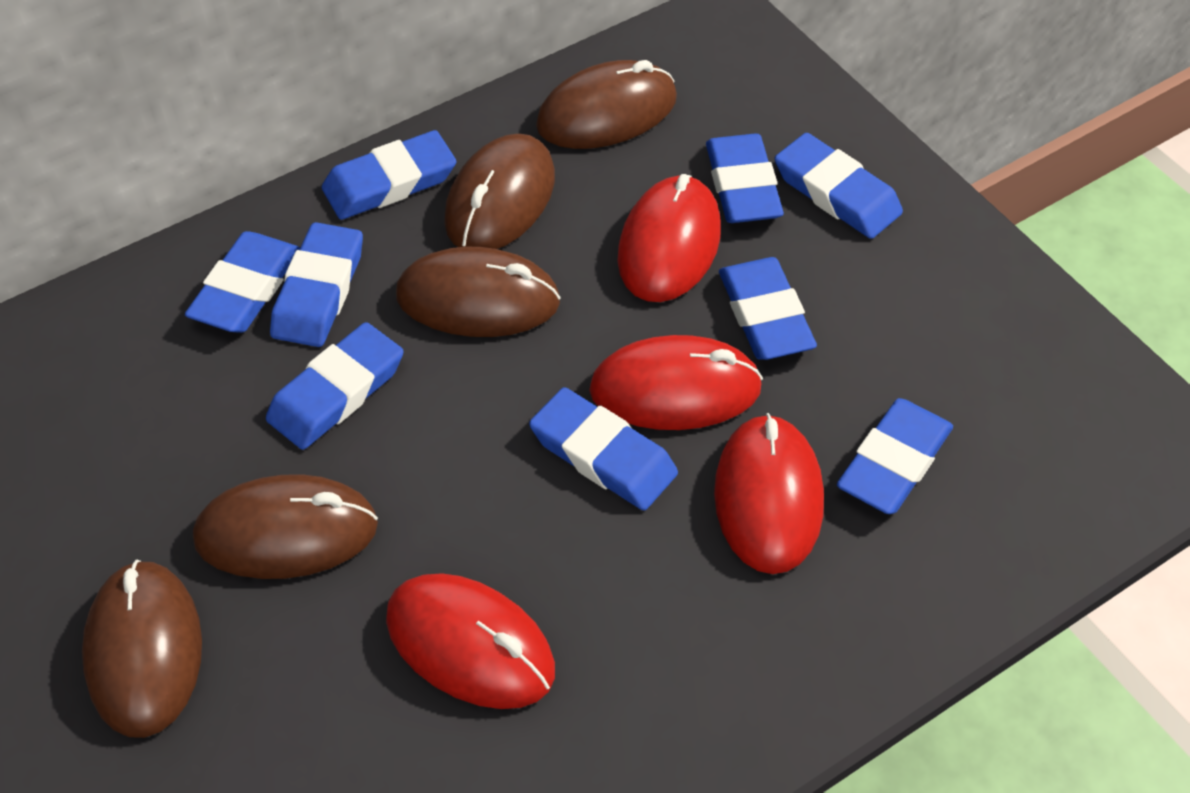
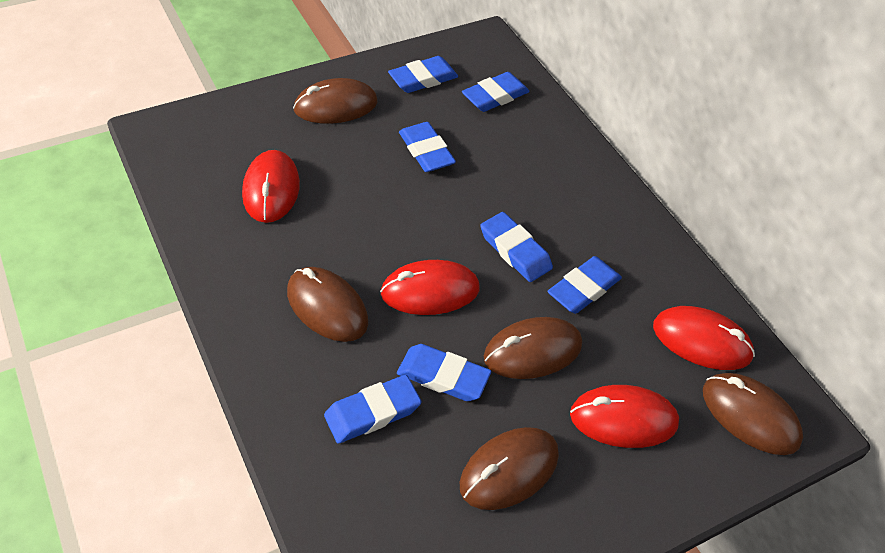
blue eraser: 9 -> 7

